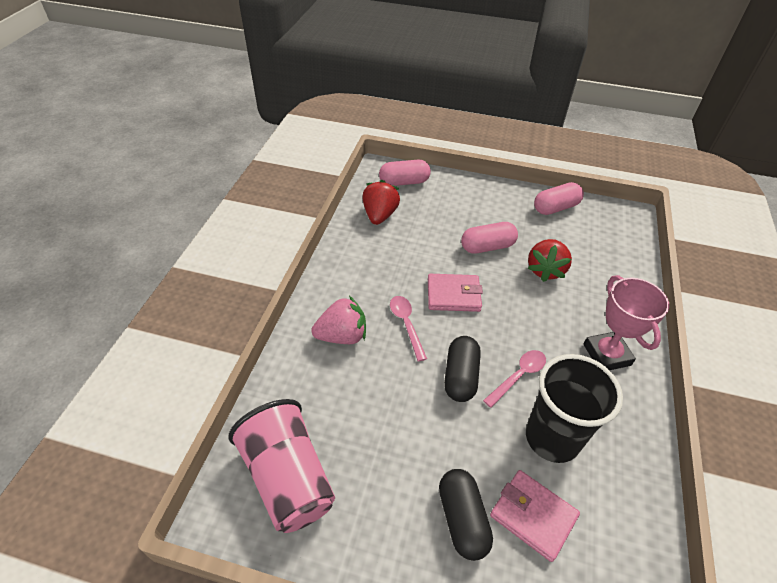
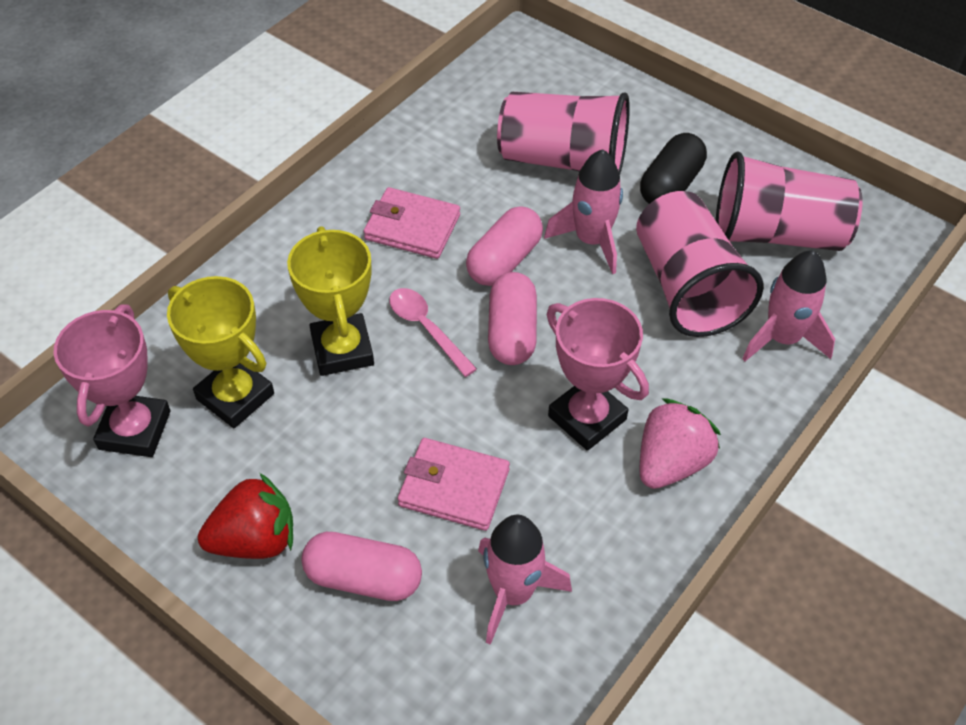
black capsule: 2 -> 1
black cup: 1 -> 0
pink cup: 1 -> 3
pink rocket: 0 -> 3
pink spoon: 2 -> 1
pink trophy: 1 -> 2
red strawberry: 2 -> 1
yellow trophy: 0 -> 2

